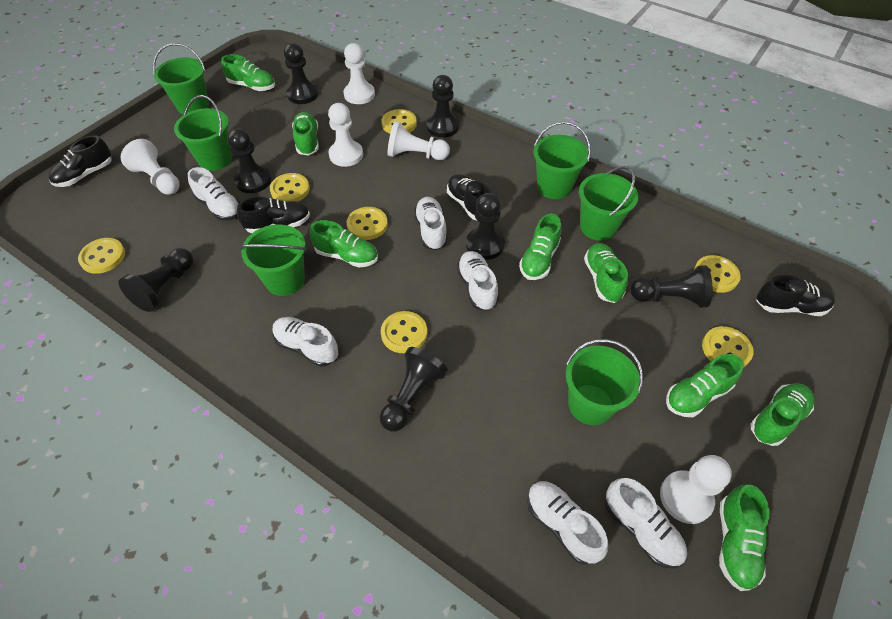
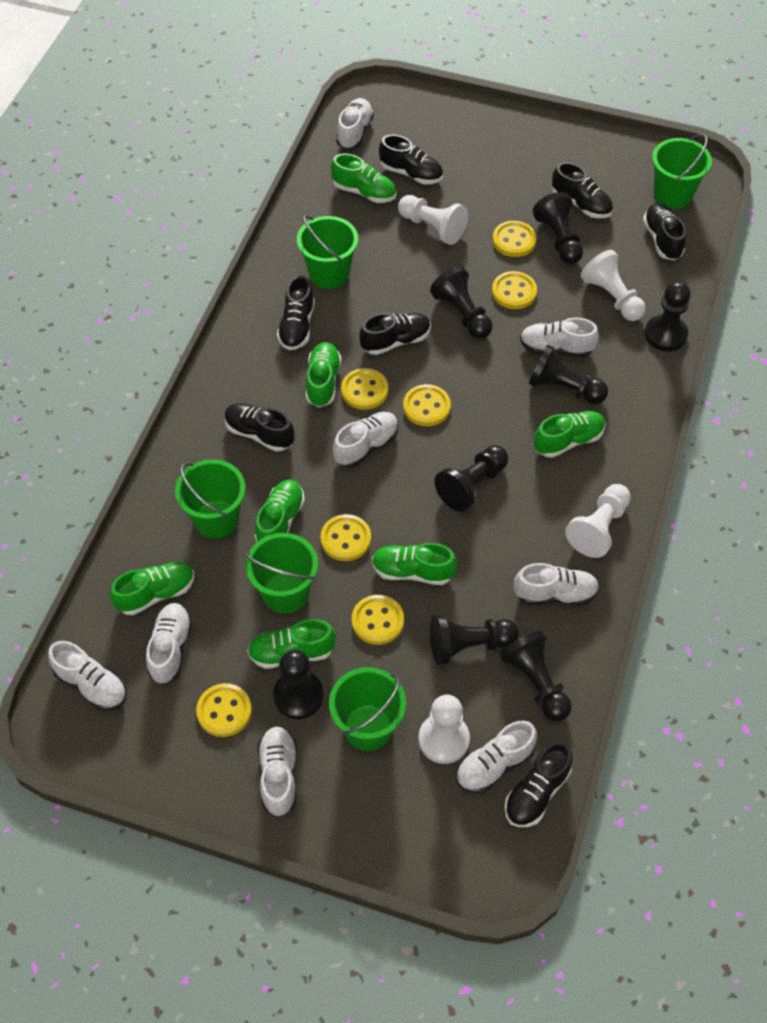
black pawn: 7 -> 8
black shoe: 4 -> 7
green bucket: 6 -> 5
green shoe: 8 -> 7
white pawn: 5 -> 4
white shoe: 6 -> 8

